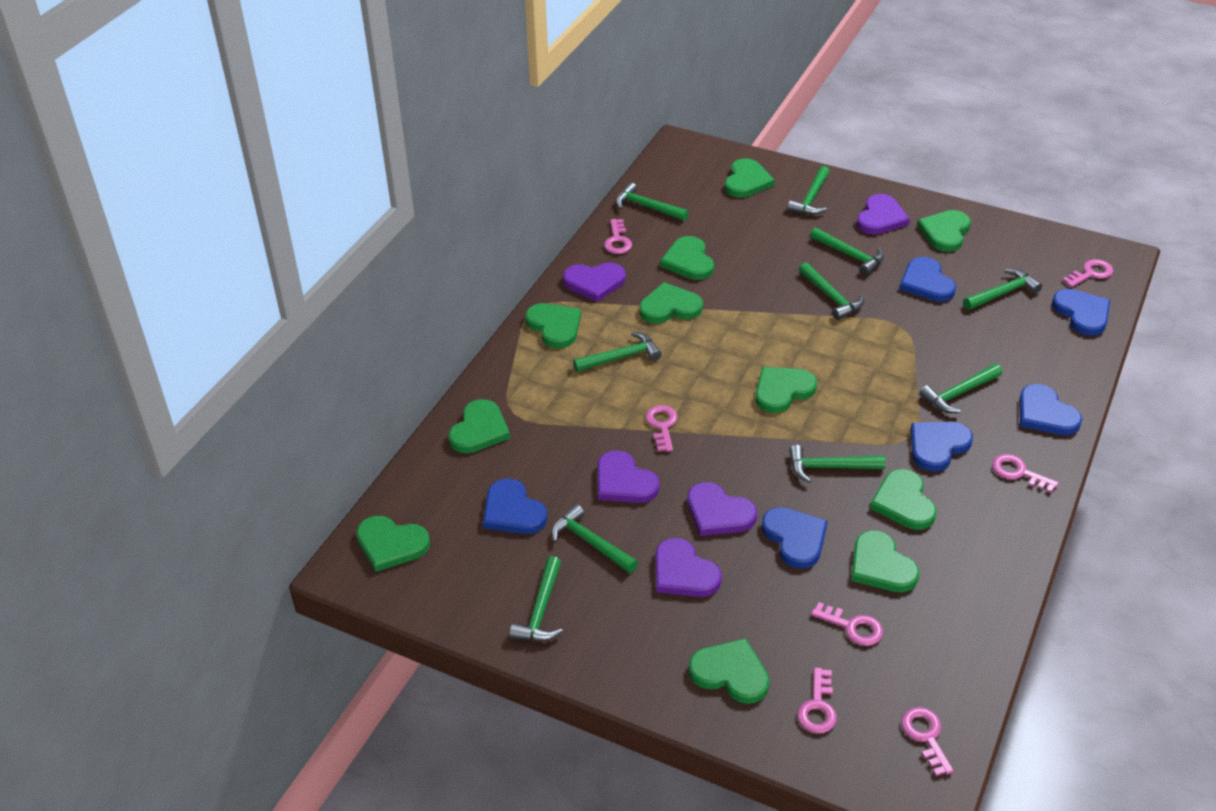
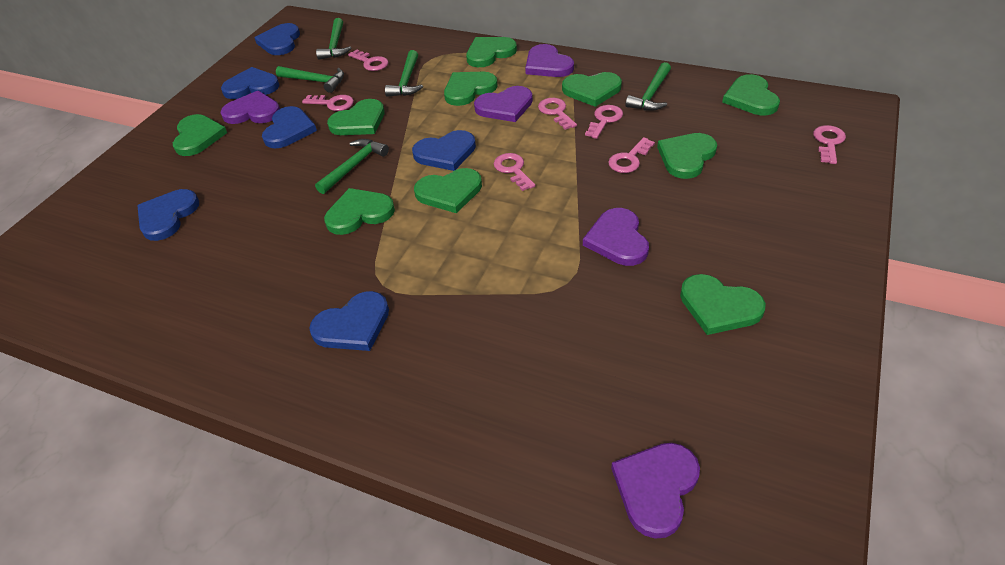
green hammer: 10 -> 5
green heart: 11 -> 10

